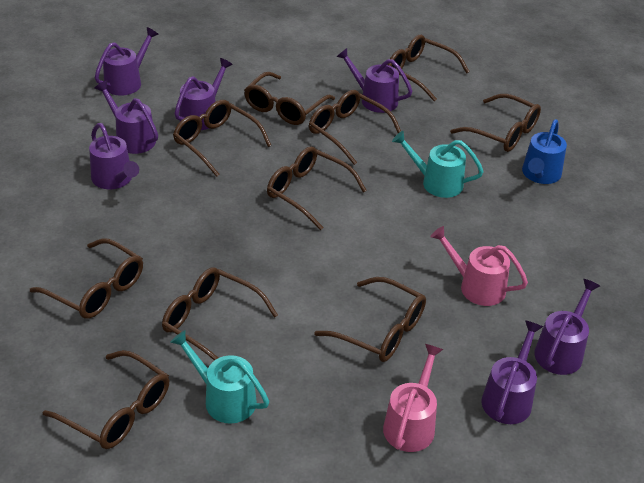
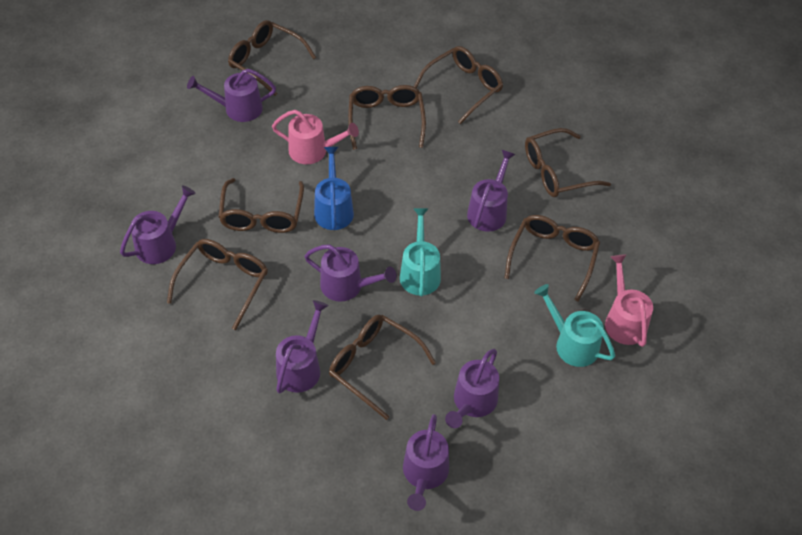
brown glasses: 10 -> 8

